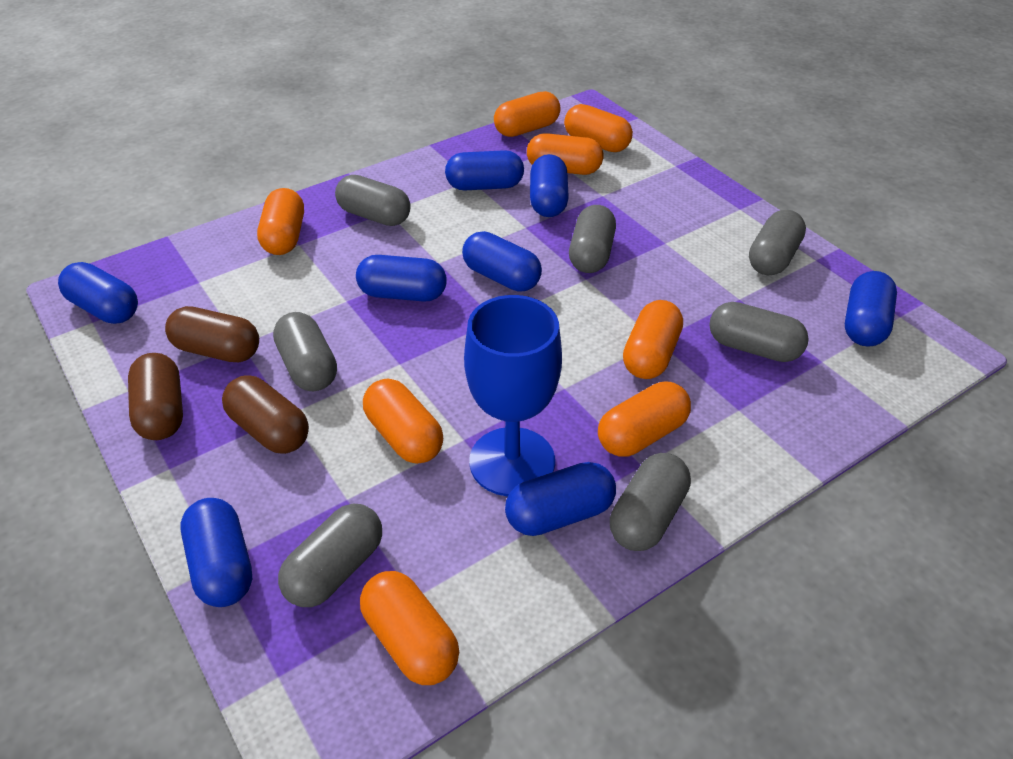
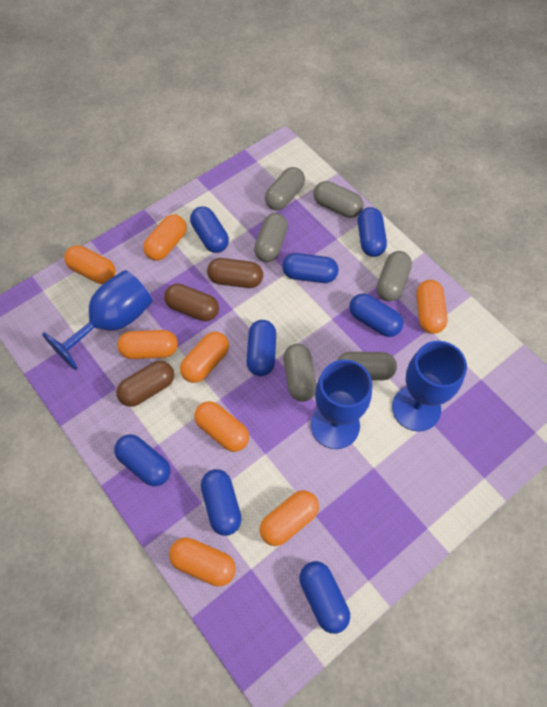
blue goblet: 1 -> 3
grey capsule: 7 -> 6

